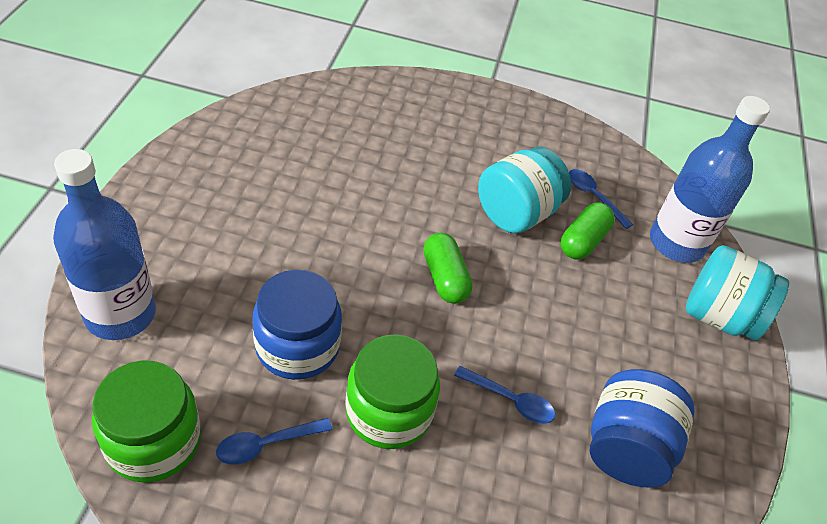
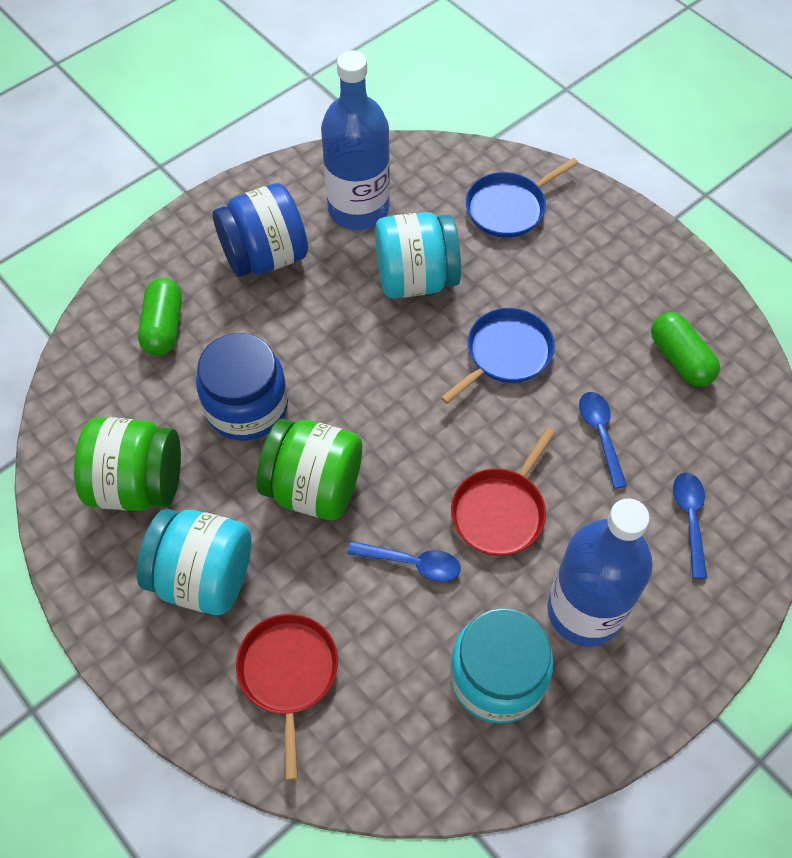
blue pan: 0 -> 2
red pan: 0 -> 2
turquoise jar: 2 -> 3

